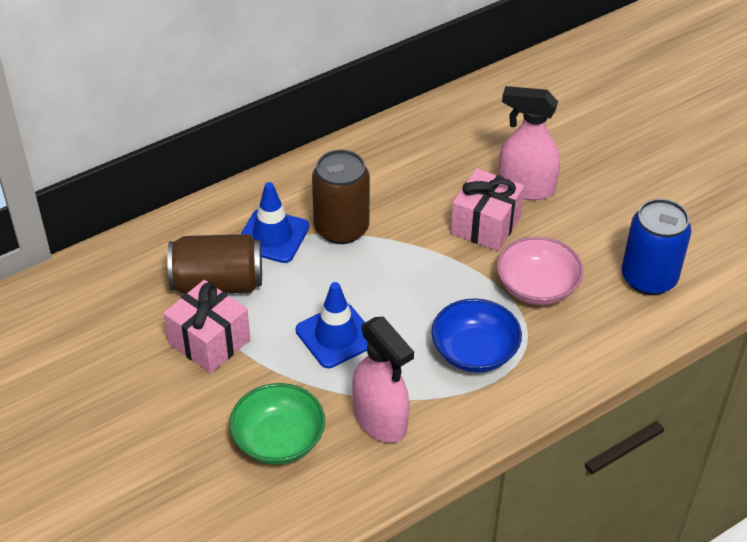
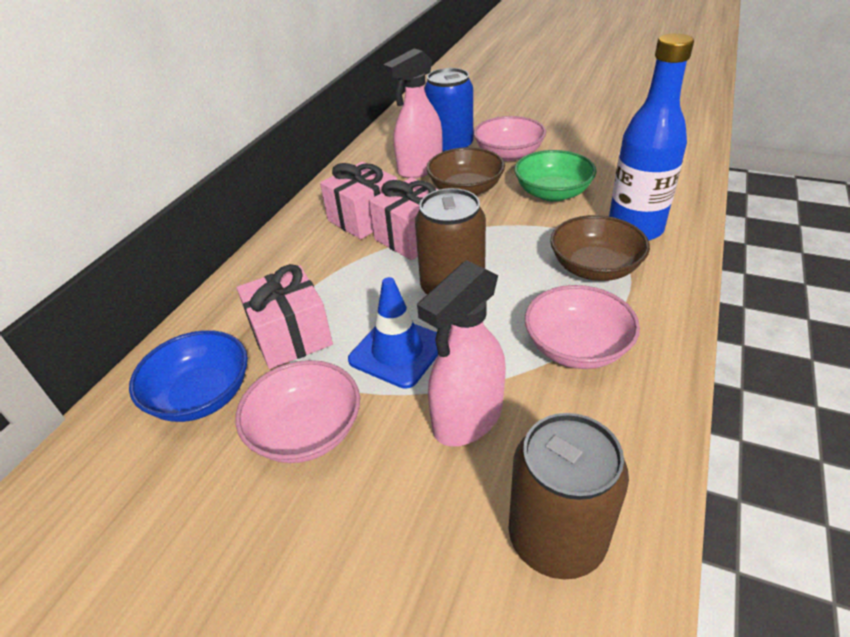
blue bottle: 0 -> 1
blue traffic cone: 2 -> 1
brown bowl: 0 -> 2
pink bowl: 1 -> 3
pink gift: 2 -> 3

